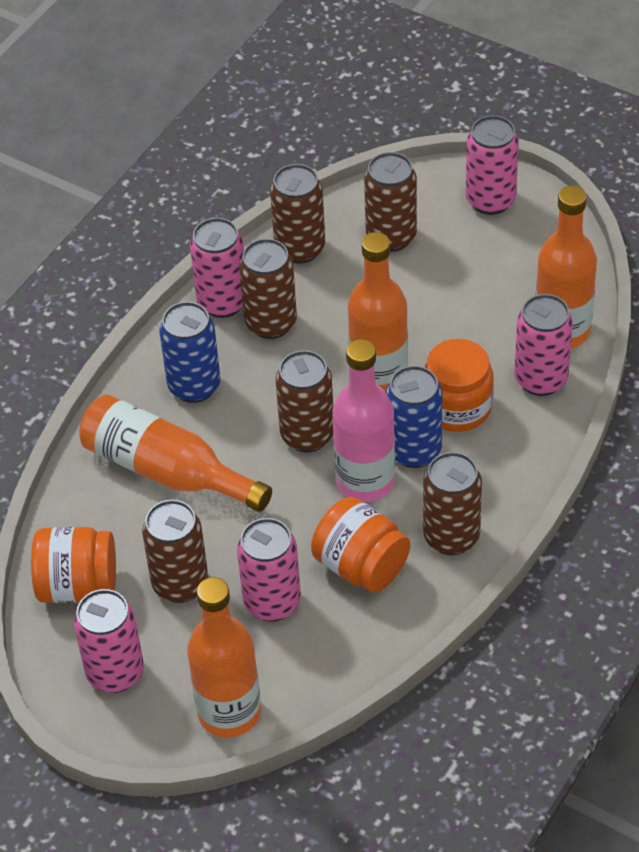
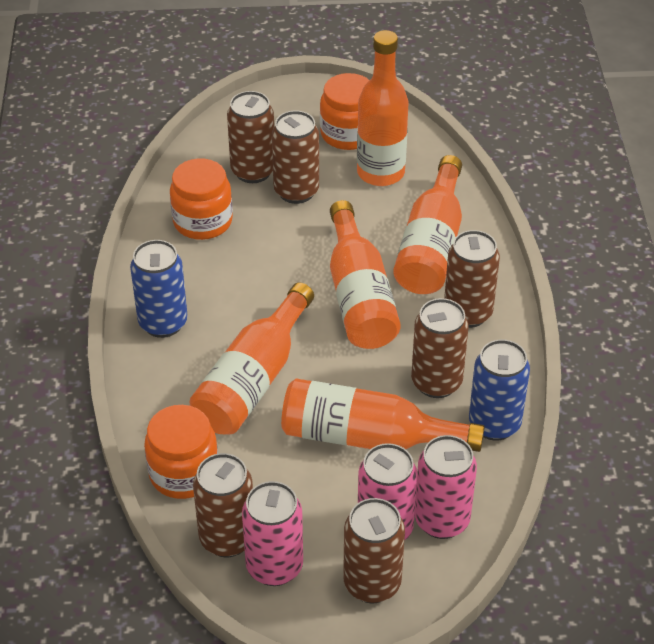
orange bottle: 4 -> 5
pink bottle: 1 -> 0
pink can: 5 -> 3

